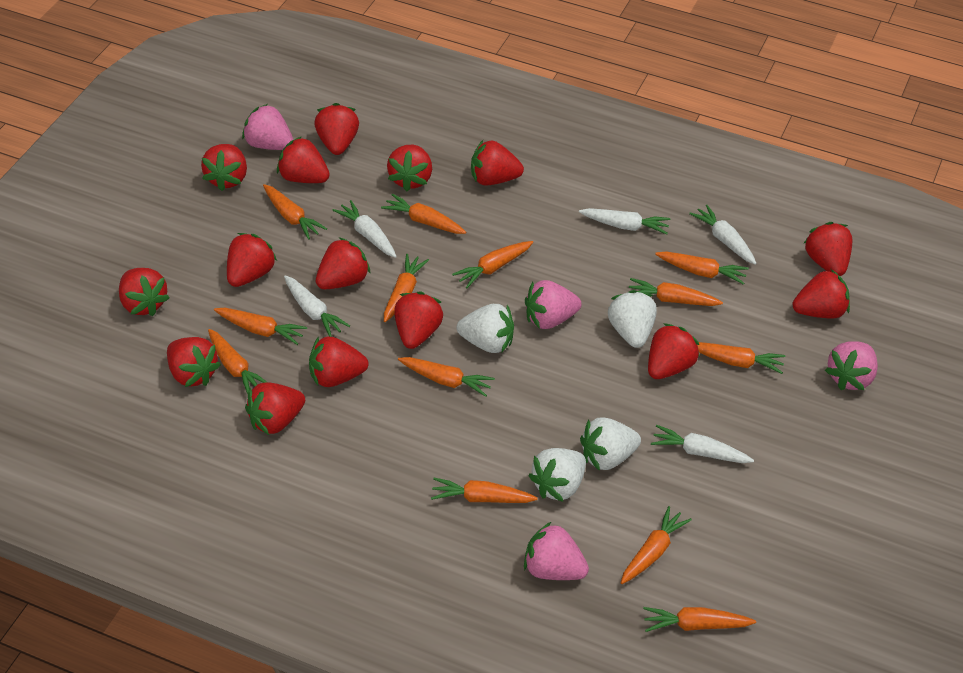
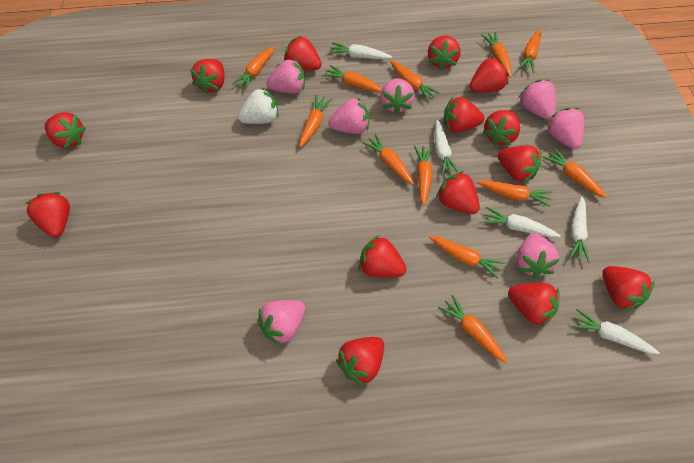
orange carrot: 13 -> 12
pink strawberry: 4 -> 7
red strawberry: 15 -> 14
white strawberry: 4 -> 1

